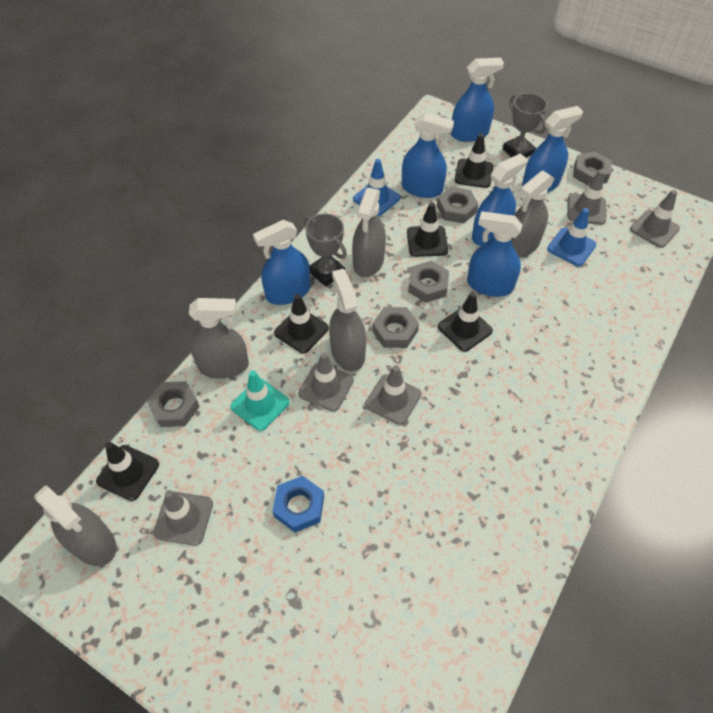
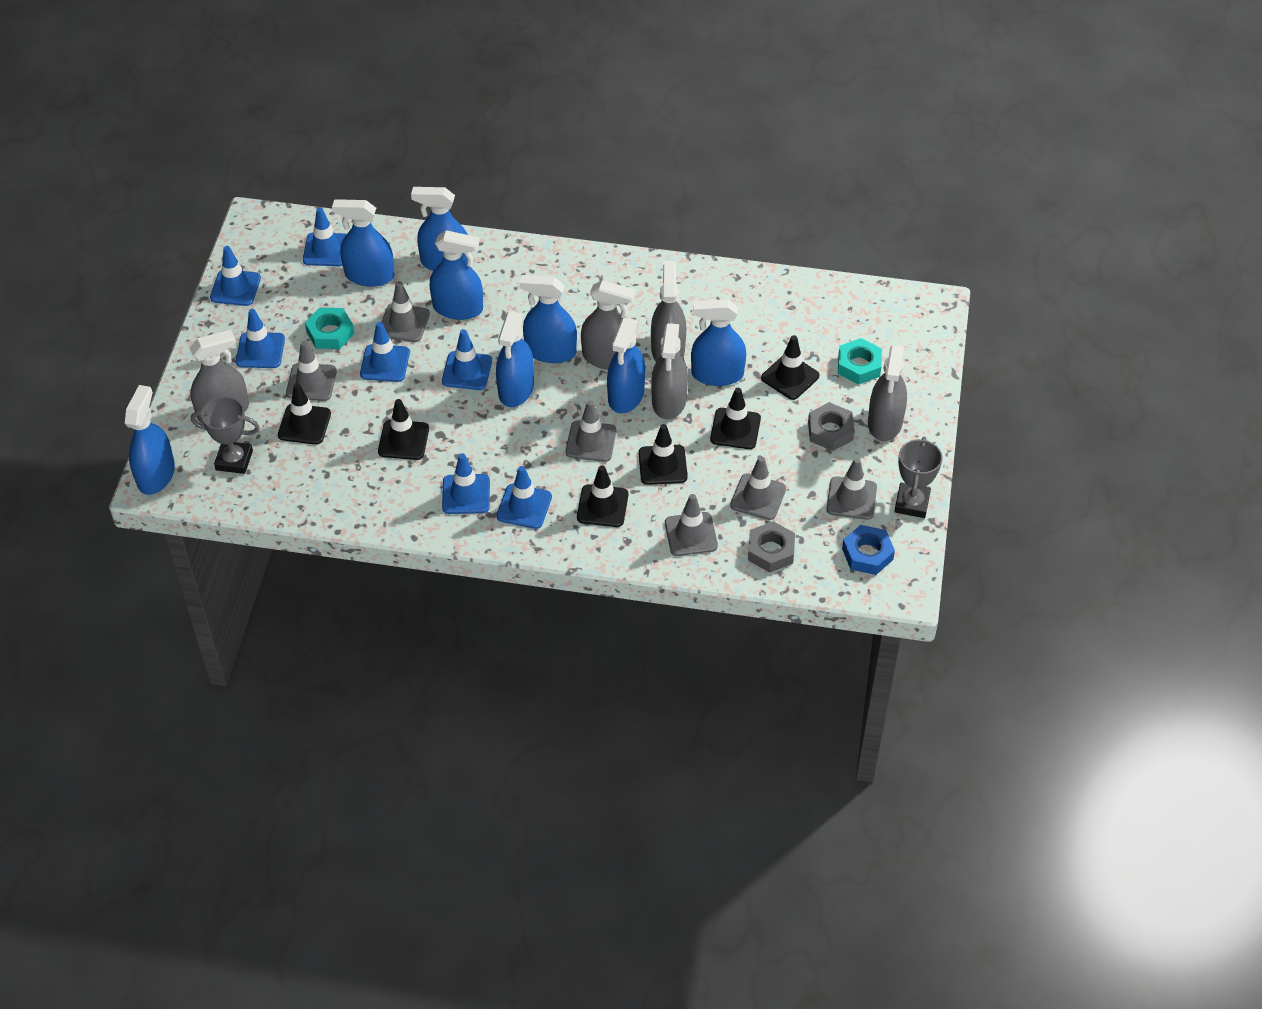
black traffic cone: 5 -> 6
blue spray bottle: 6 -> 8
blue traffic cone: 2 -> 7
grey nut: 5 -> 2
grey traffic cone: 5 -> 6
turquoise nut: 0 -> 2
turquoise traffic cone: 1 -> 0

